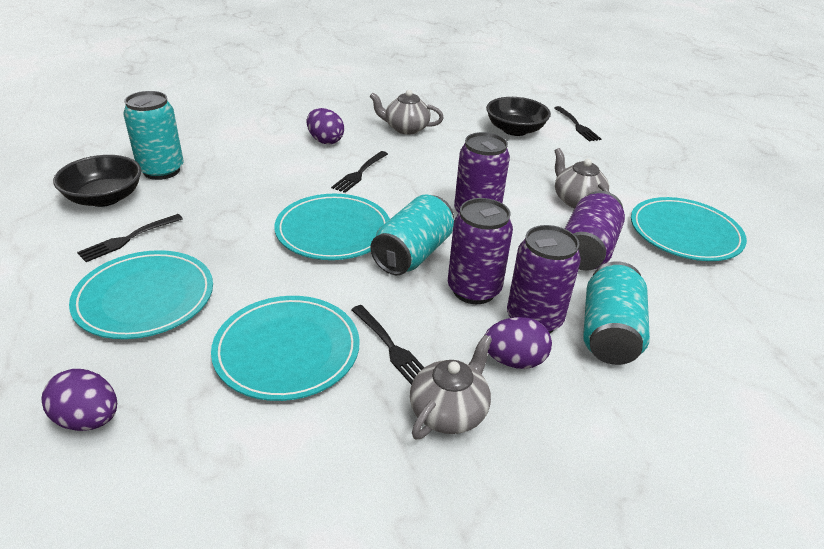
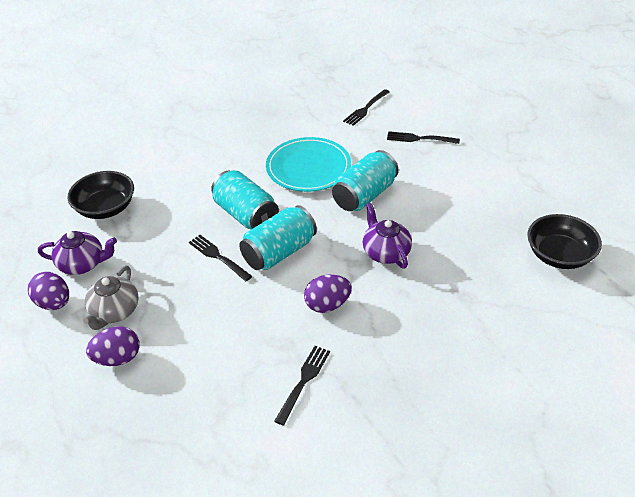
grey teapot: 3 -> 1
purple can: 4 -> 0
purple teapot: 0 -> 2
turquoise plate: 4 -> 1

